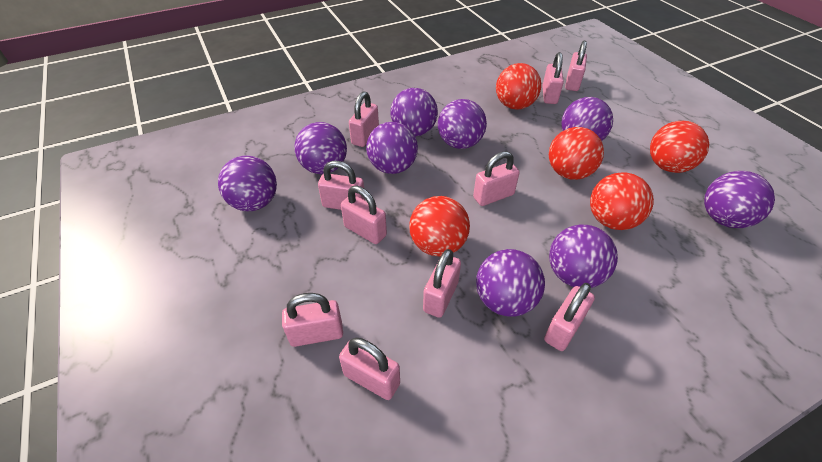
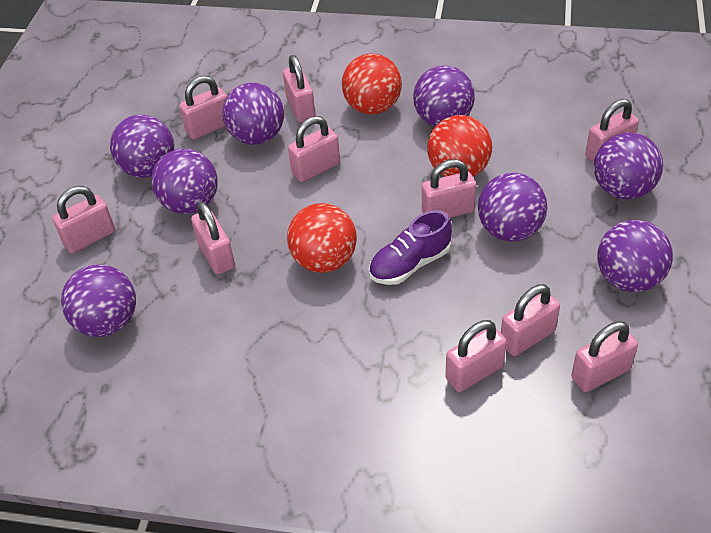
purple ball: 9 -> 8
purple shoe: 0 -> 1
red ball: 5 -> 3

